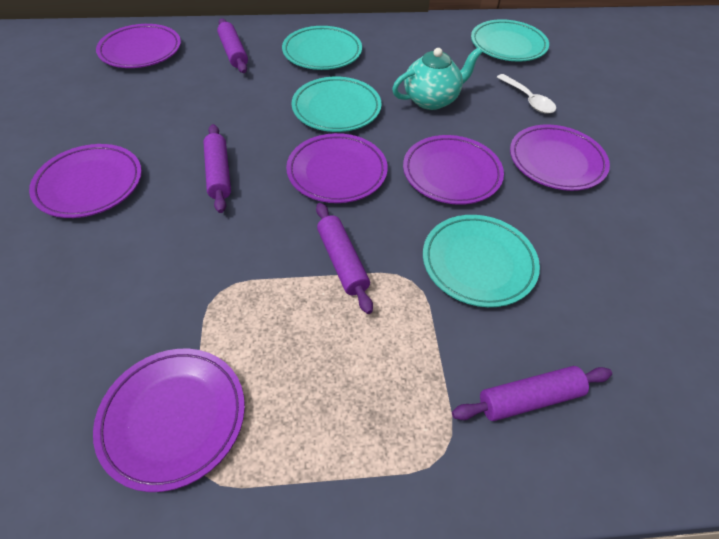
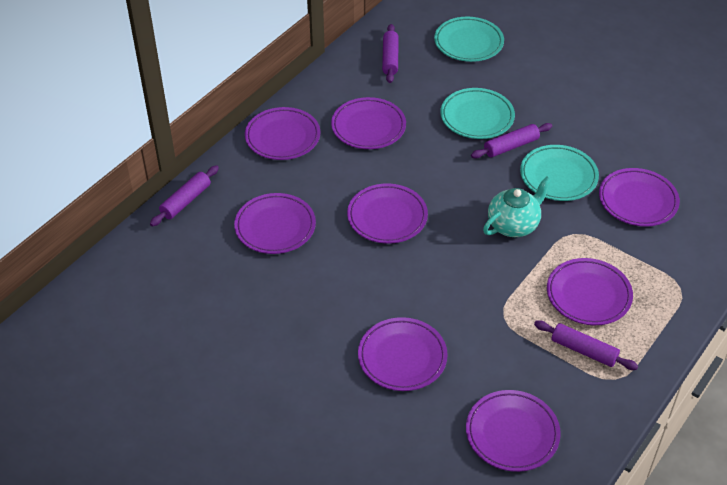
purple plate: 6 -> 8
turquoise plate: 4 -> 3
white spoon: 1 -> 0

